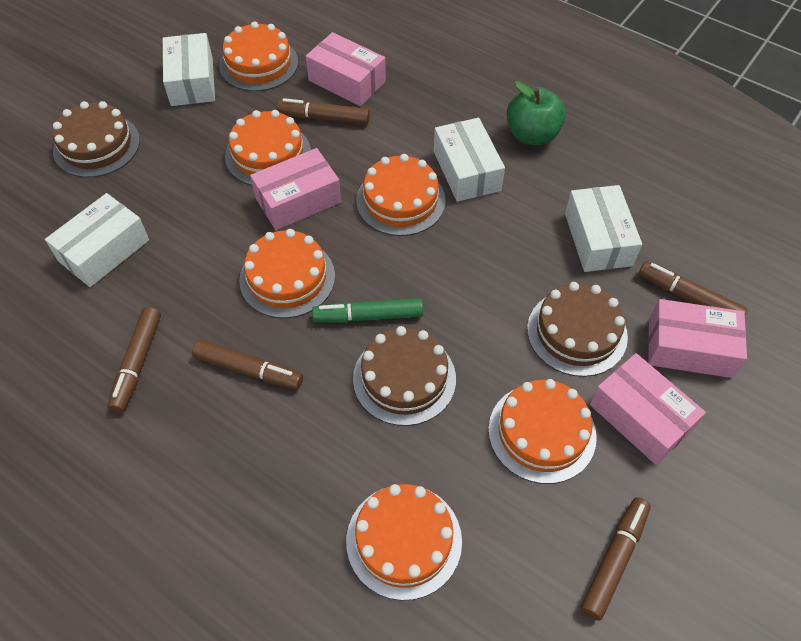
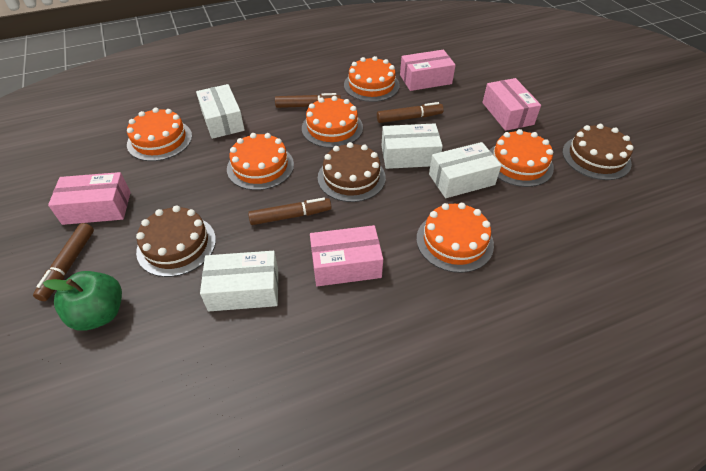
brown marker: 5 -> 4
green marker: 1 -> 0

